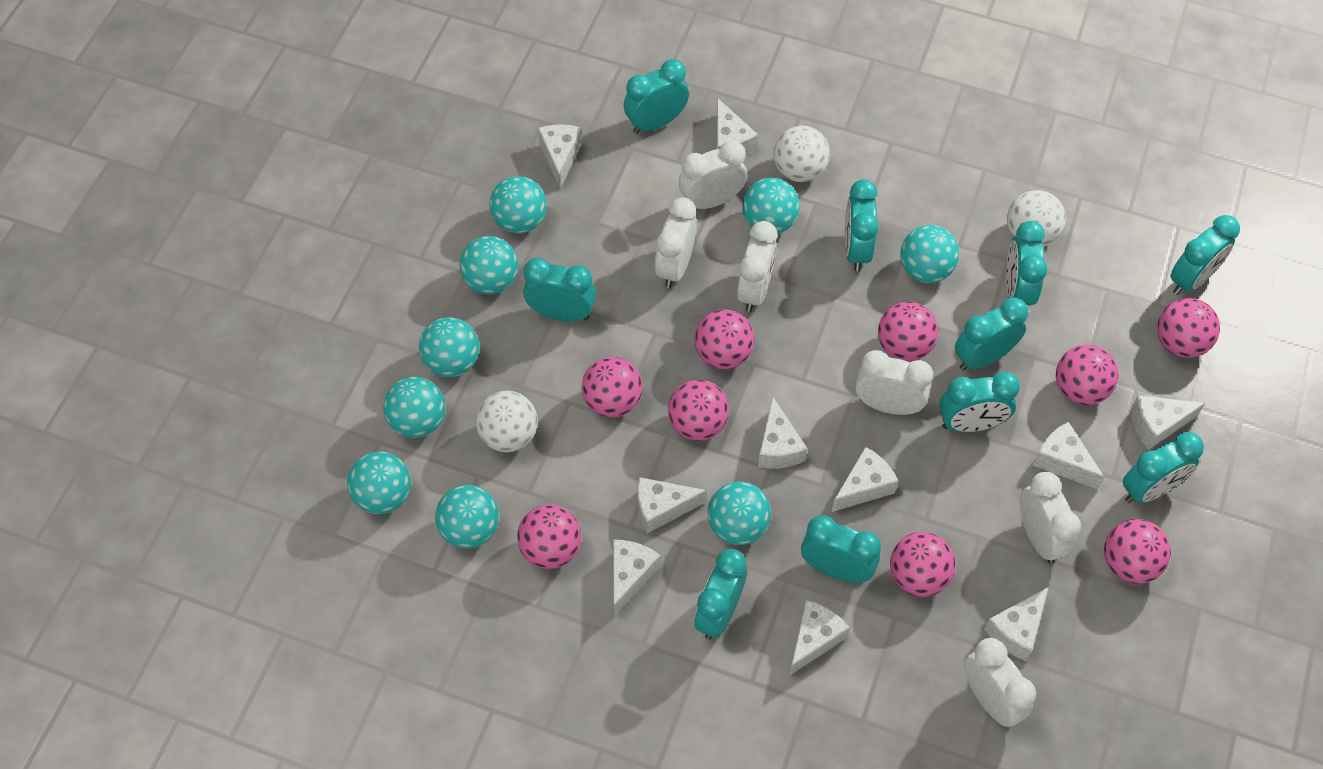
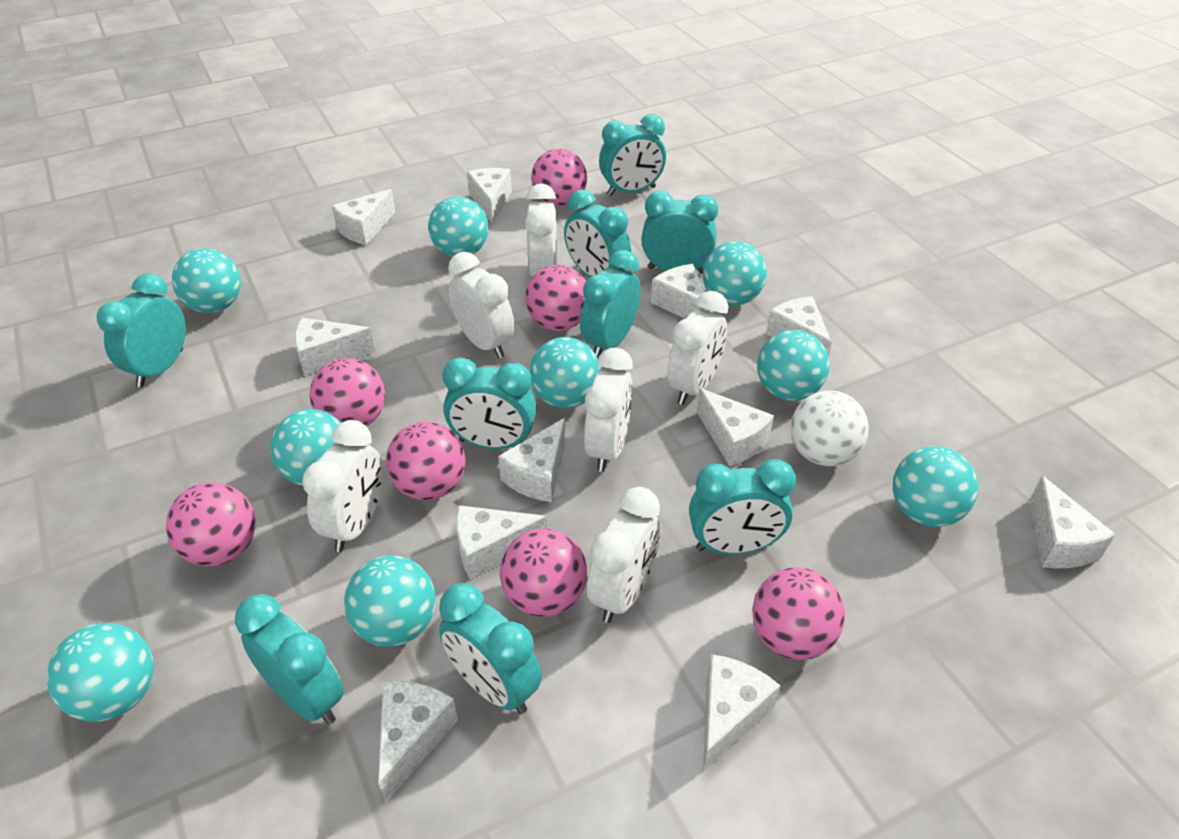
pink ball: 9 -> 7
turquoise clock: 10 -> 9
white ball: 3 -> 1
white cheese: 10 -> 11

